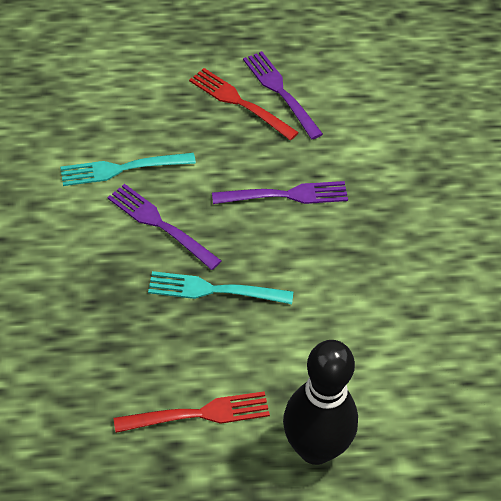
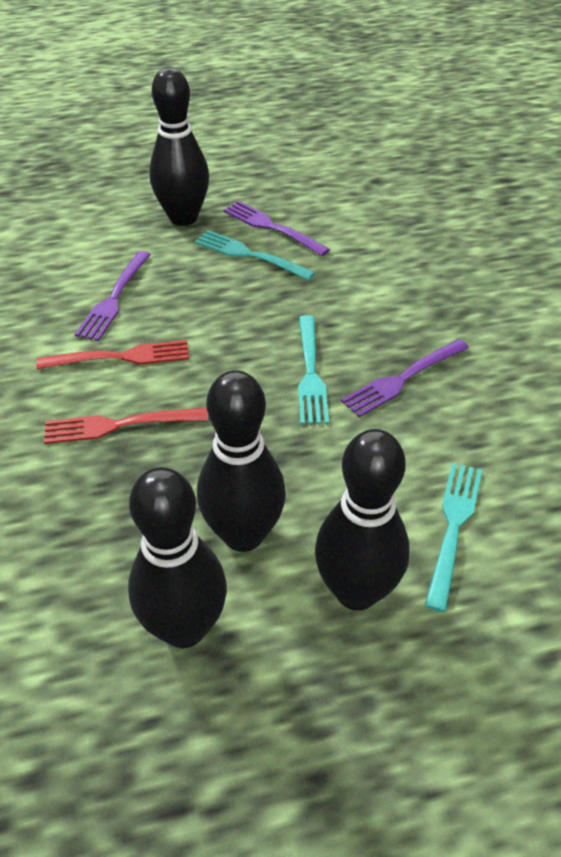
black bowling pin: 1 -> 4
turquoise fork: 2 -> 3

